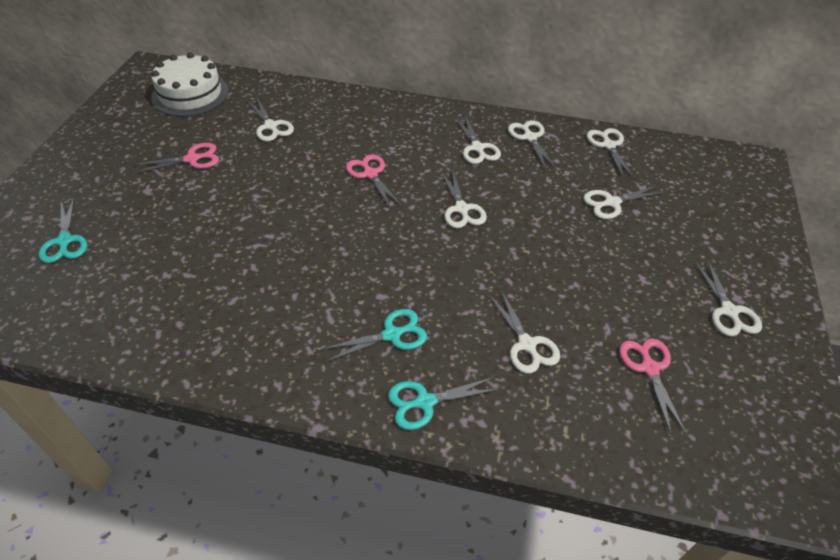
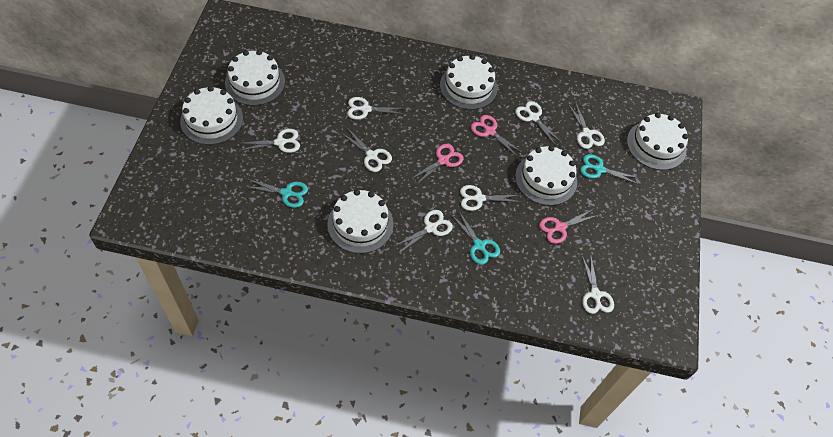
white cake: 1 -> 6

